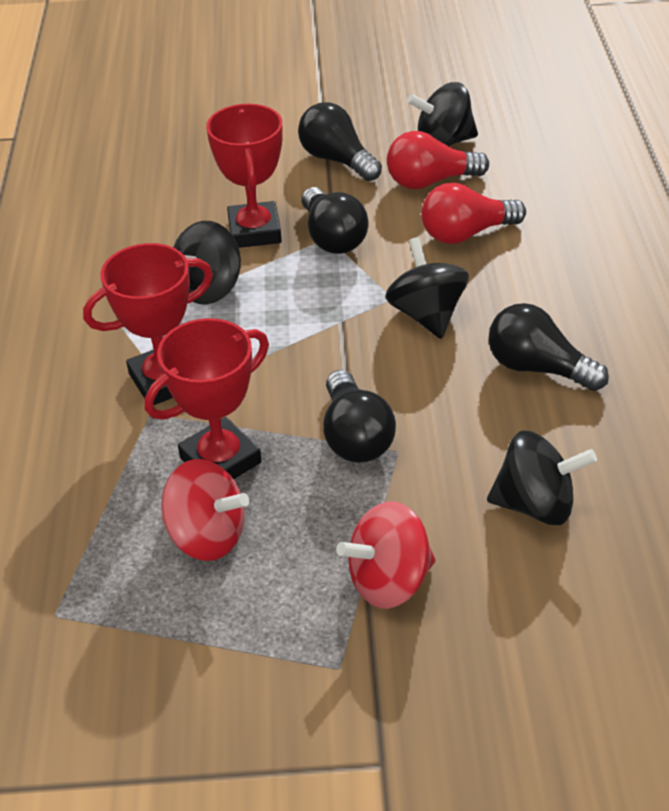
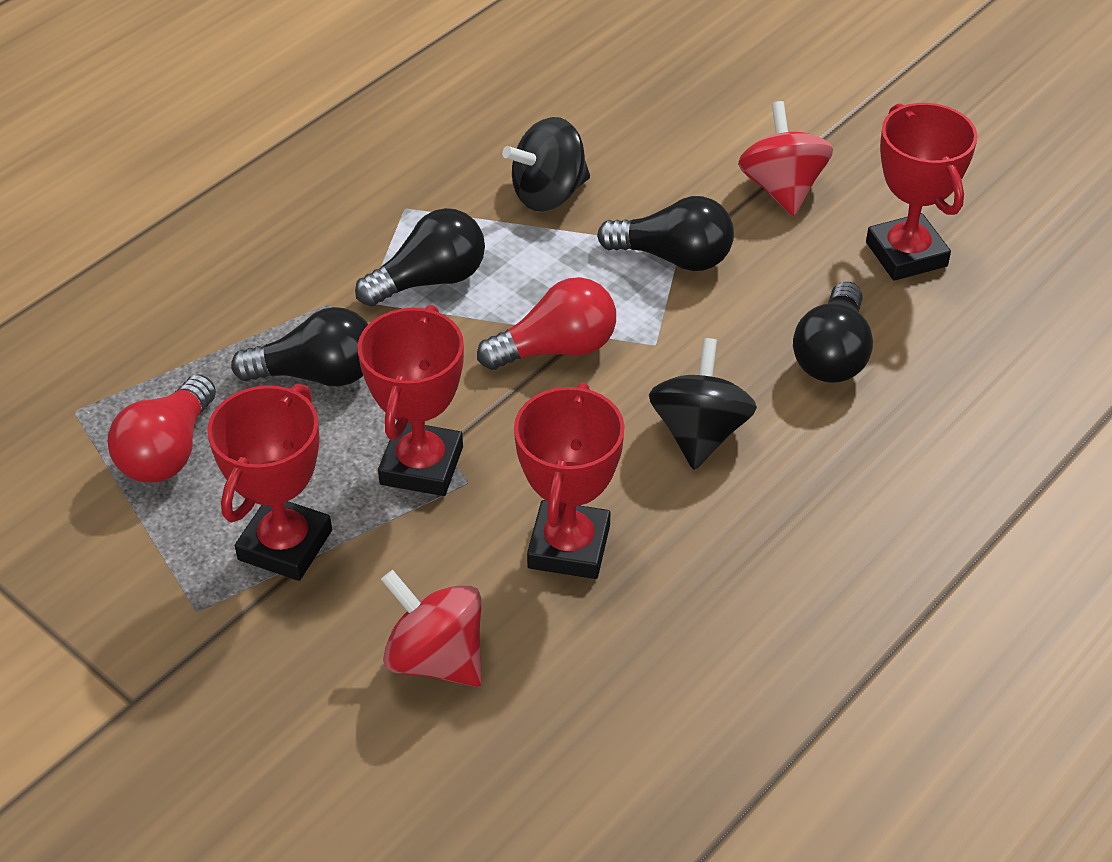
black spinning top: 4 -> 2
red trophy: 3 -> 4

